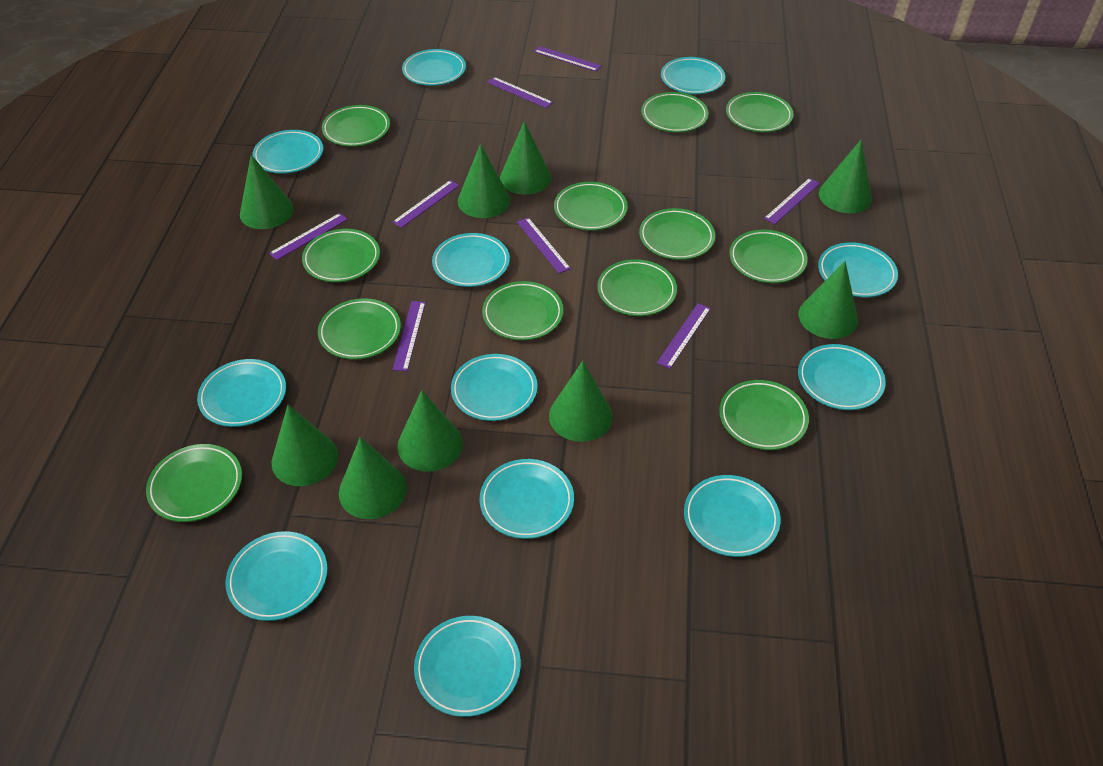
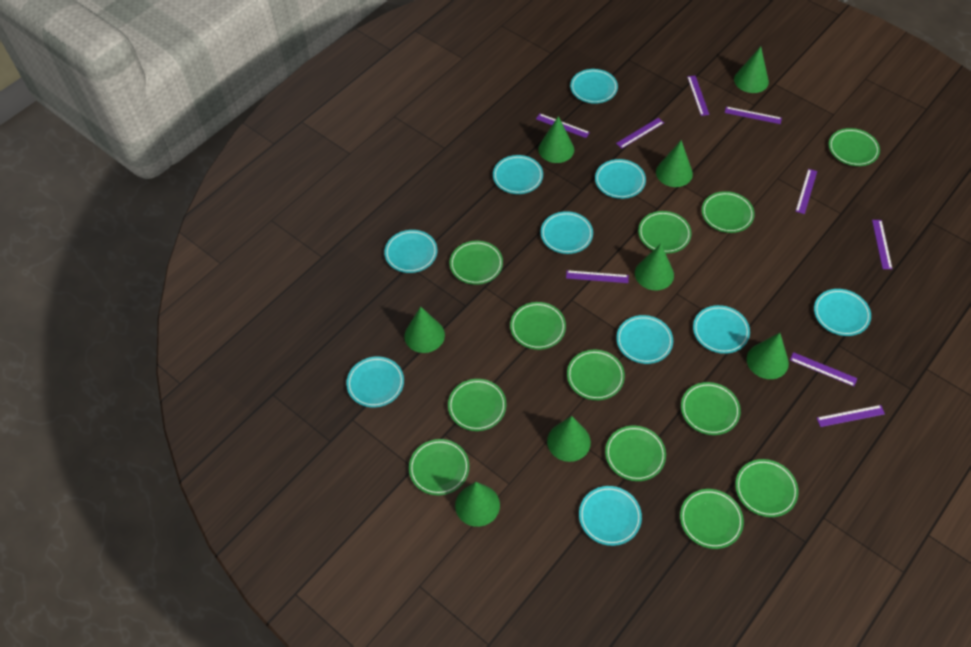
green cone: 9 -> 8
purple ruler: 8 -> 9
turquoise plate: 12 -> 10

